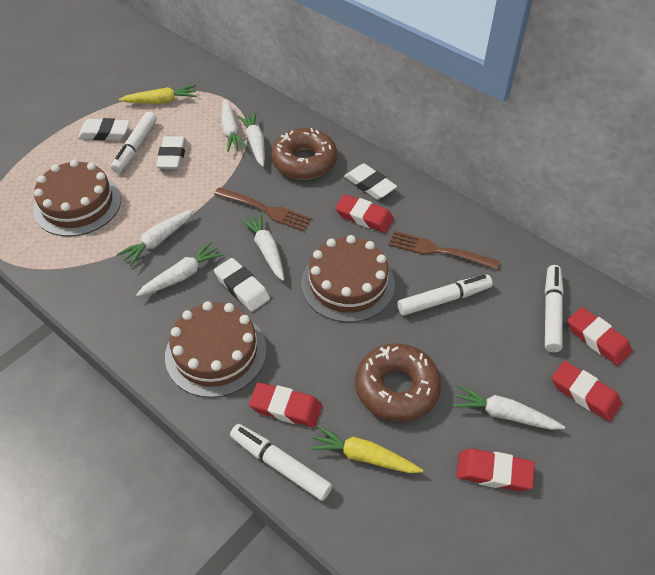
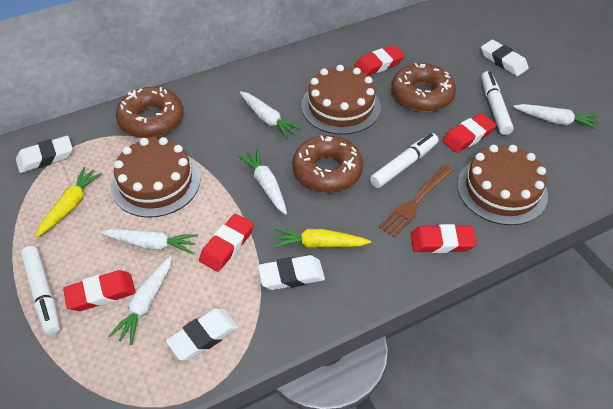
brown donut: 2 -> 3
brown fork: 2 -> 1
white carrot: 6 -> 5
white marker: 4 -> 3

